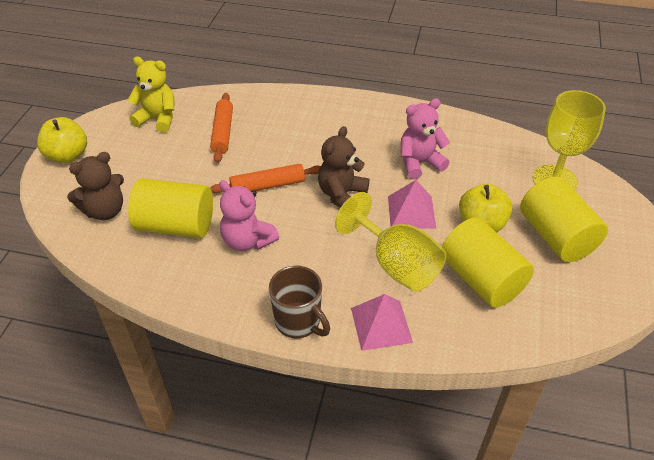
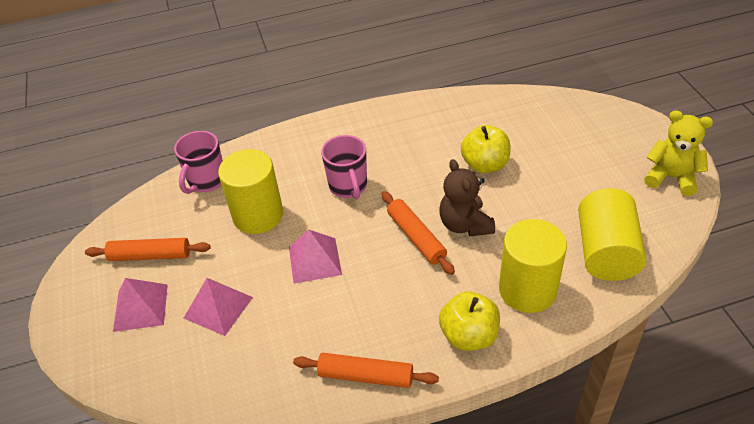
brown mug: 1 -> 0
brown teddy bear: 2 -> 1
orange rolling pin: 2 -> 3
pink mug: 0 -> 2
pink pyramid: 2 -> 3
pink teddy bear: 2 -> 0
yellow goblet: 2 -> 0

